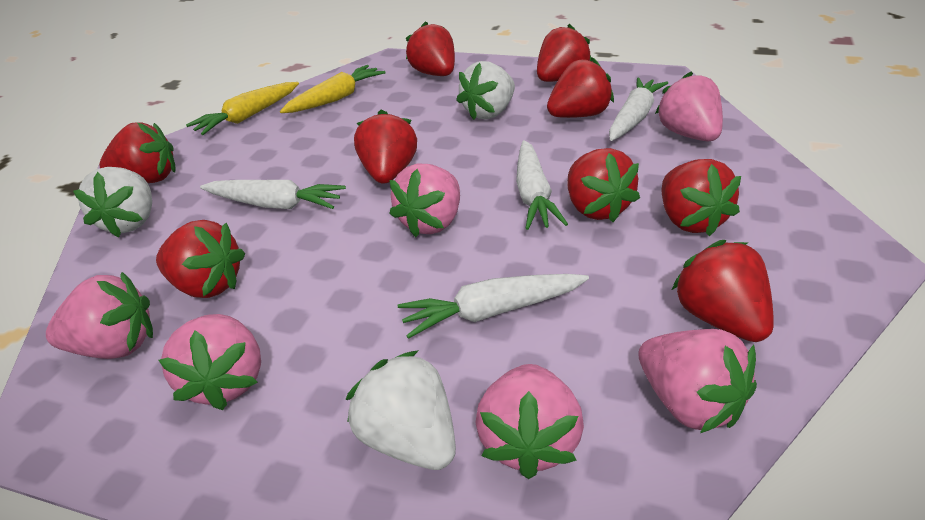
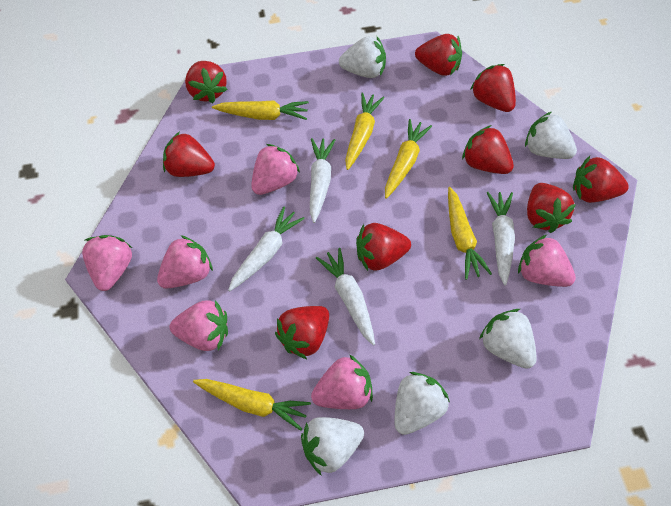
white strawberry: 3 -> 5
yellow carrot: 2 -> 5

